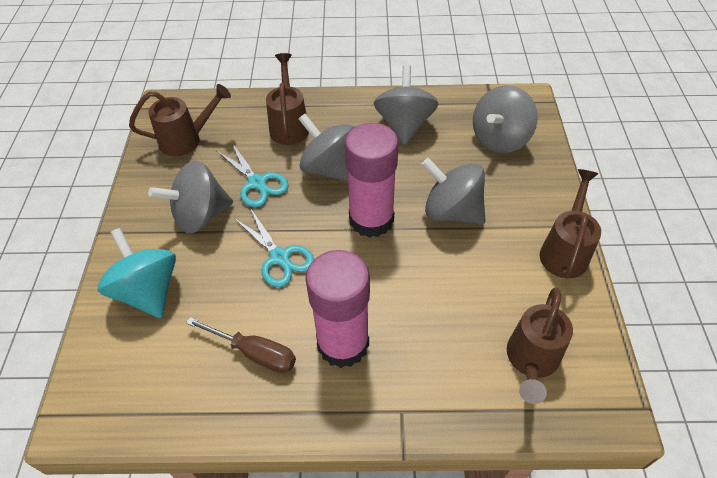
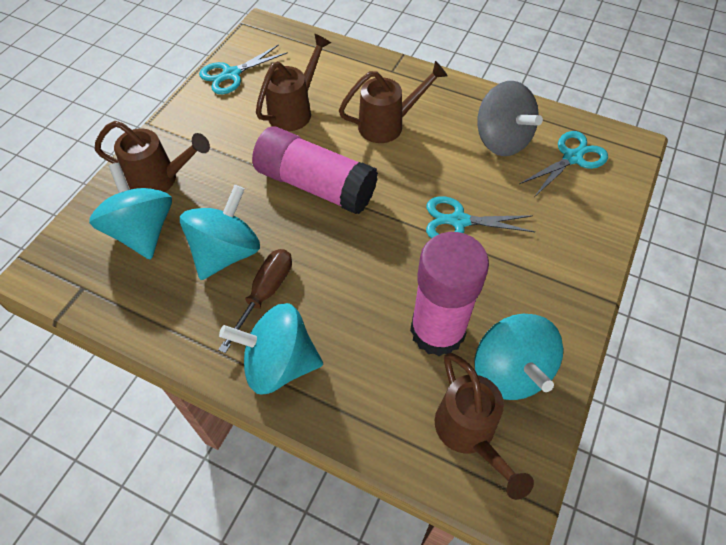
grey spinning top: 5 -> 1
turquoise scissors: 2 -> 3
turquoise spinning top: 1 -> 4

